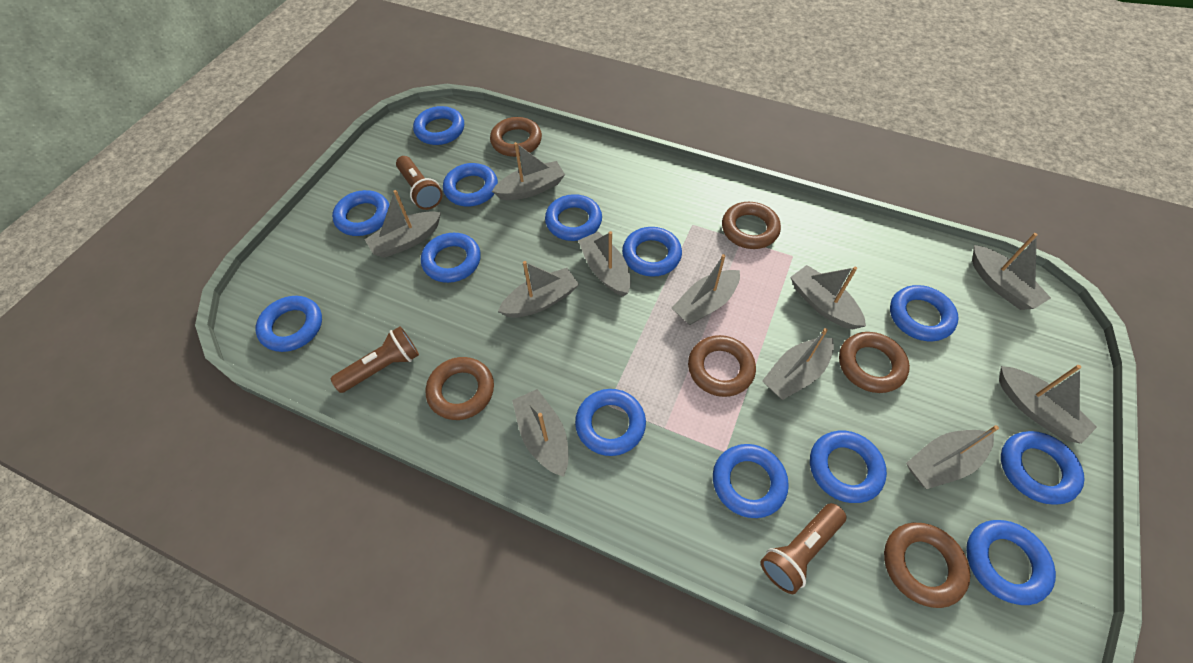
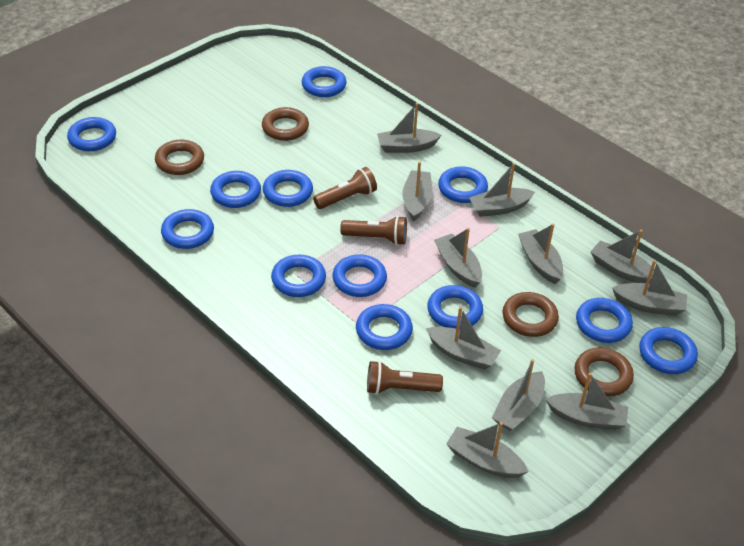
blue ring: 13 -> 12
brown ring: 6 -> 4

